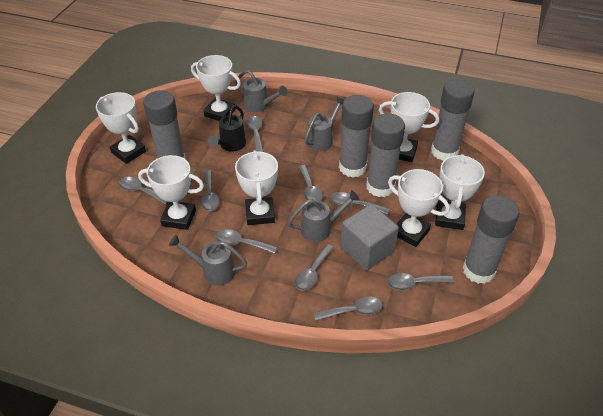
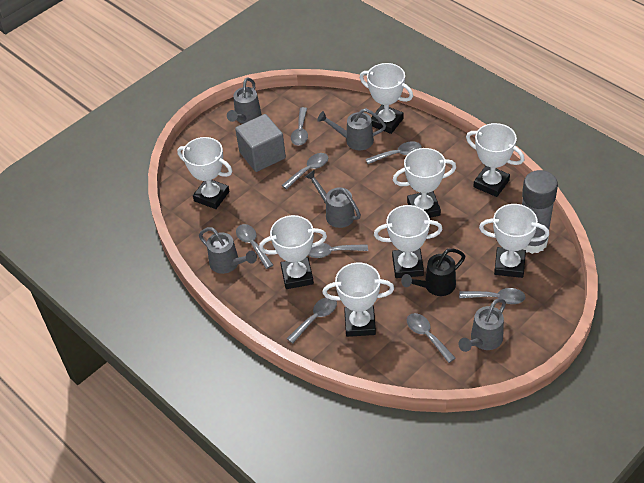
grey glue stick: 5 -> 1
grey spoon: 9 -> 8
grey watering can: 4 -> 5
white trophy: 7 -> 8

